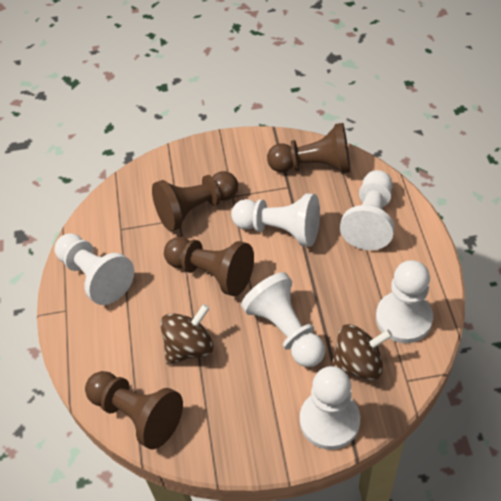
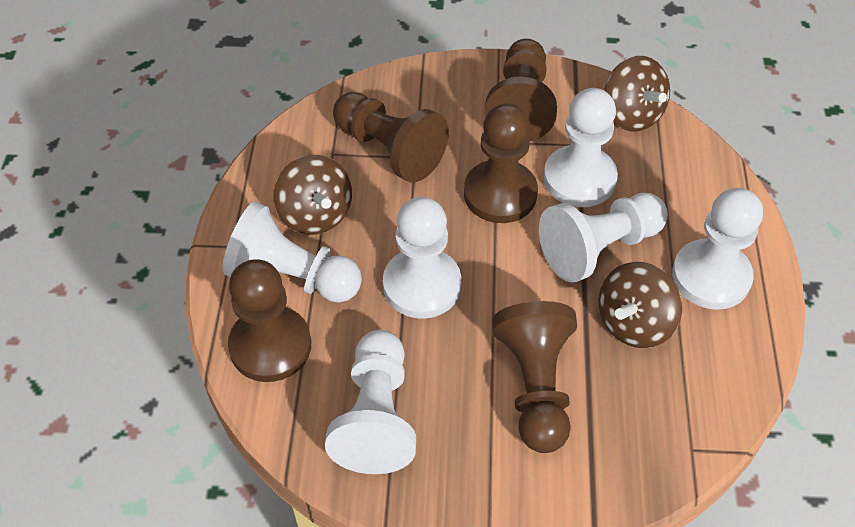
brown pawn: 4 -> 5
brown spinning top: 2 -> 3

